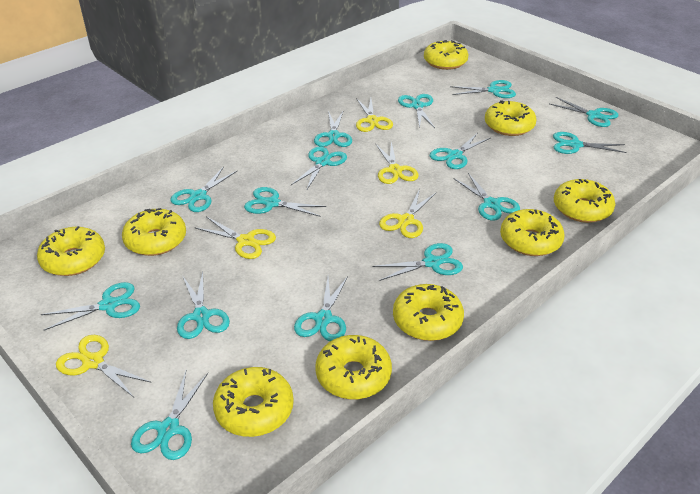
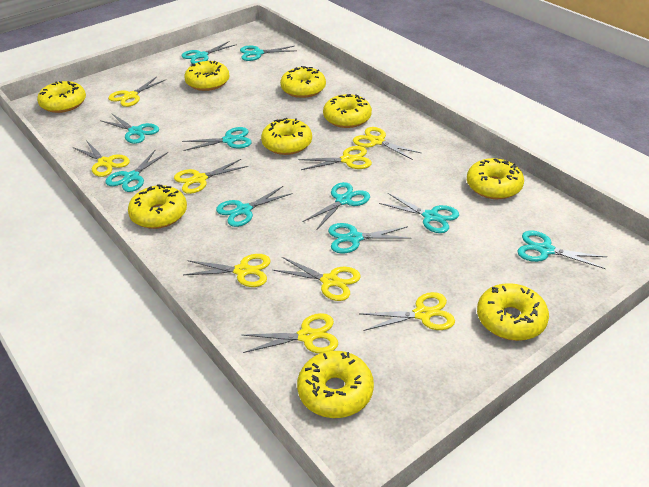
turquoise scissors: 15 -> 10
yellow scissors: 5 -> 9

